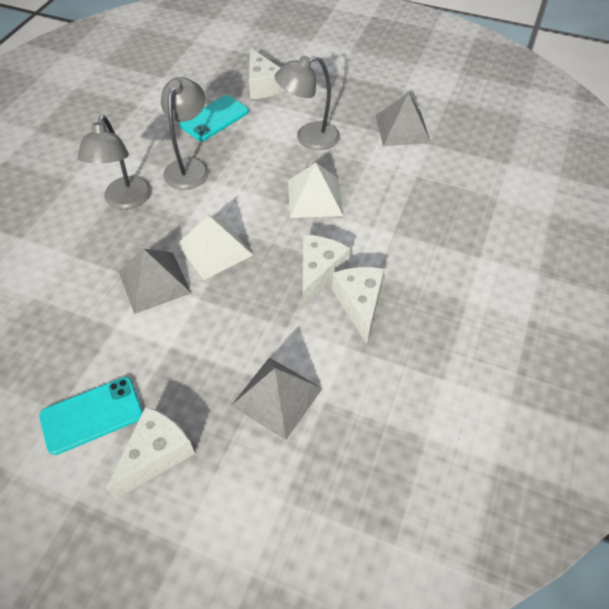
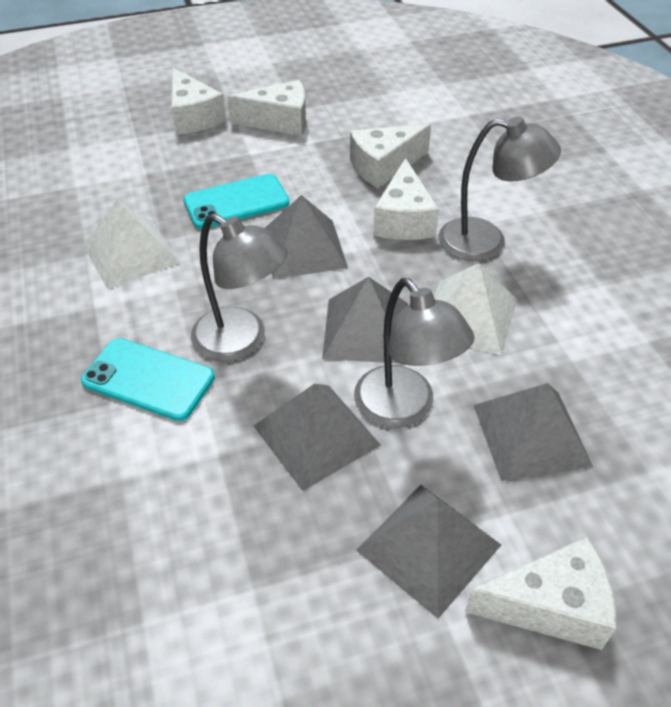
grey pyramid: 3 -> 5
white cheese: 4 -> 5

